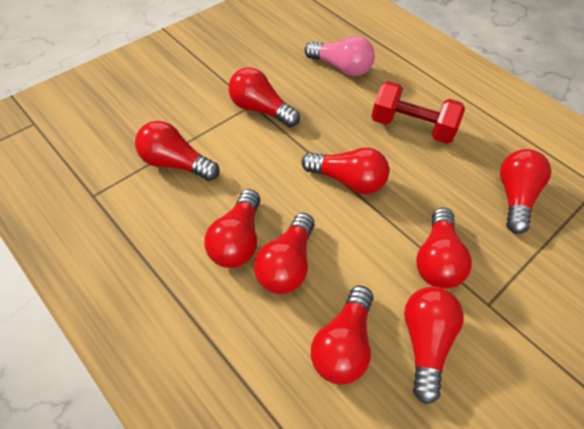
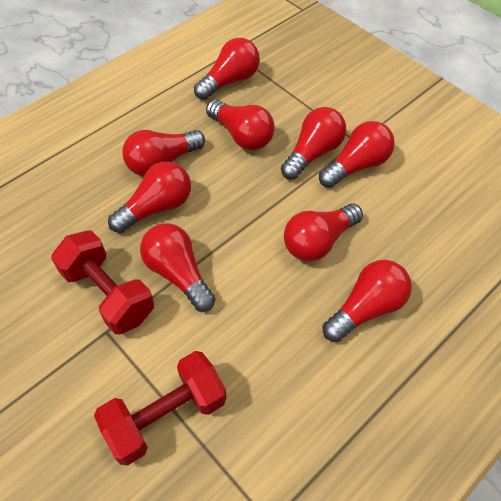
pink light bulb: 1 -> 0
red dumbbell: 1 -> 2

